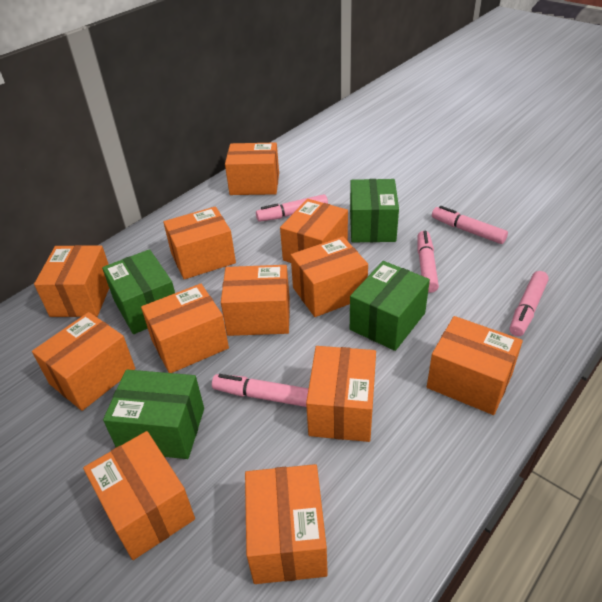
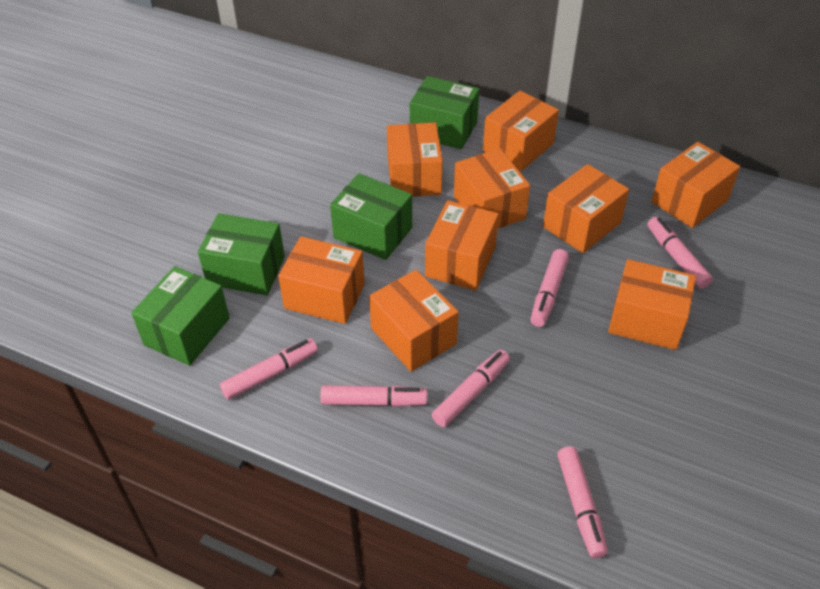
orange box: 12 -> 9
pink marker: 5 -> 6

